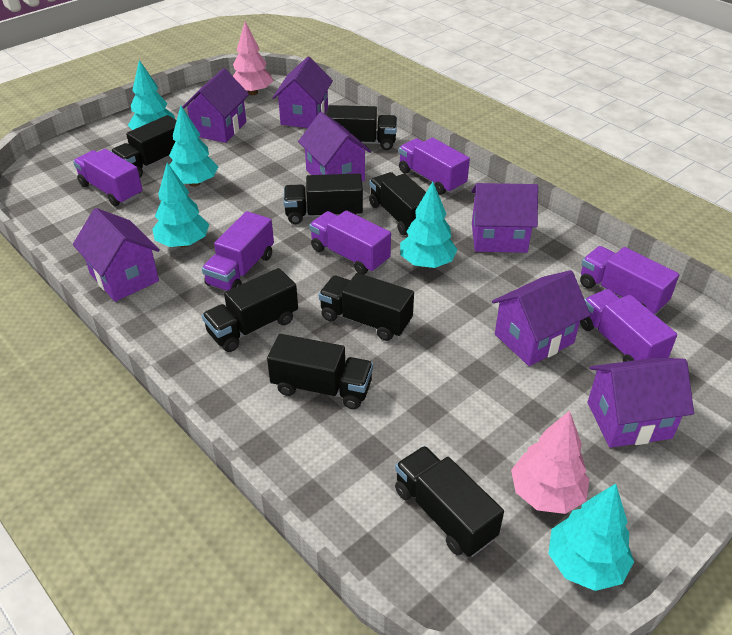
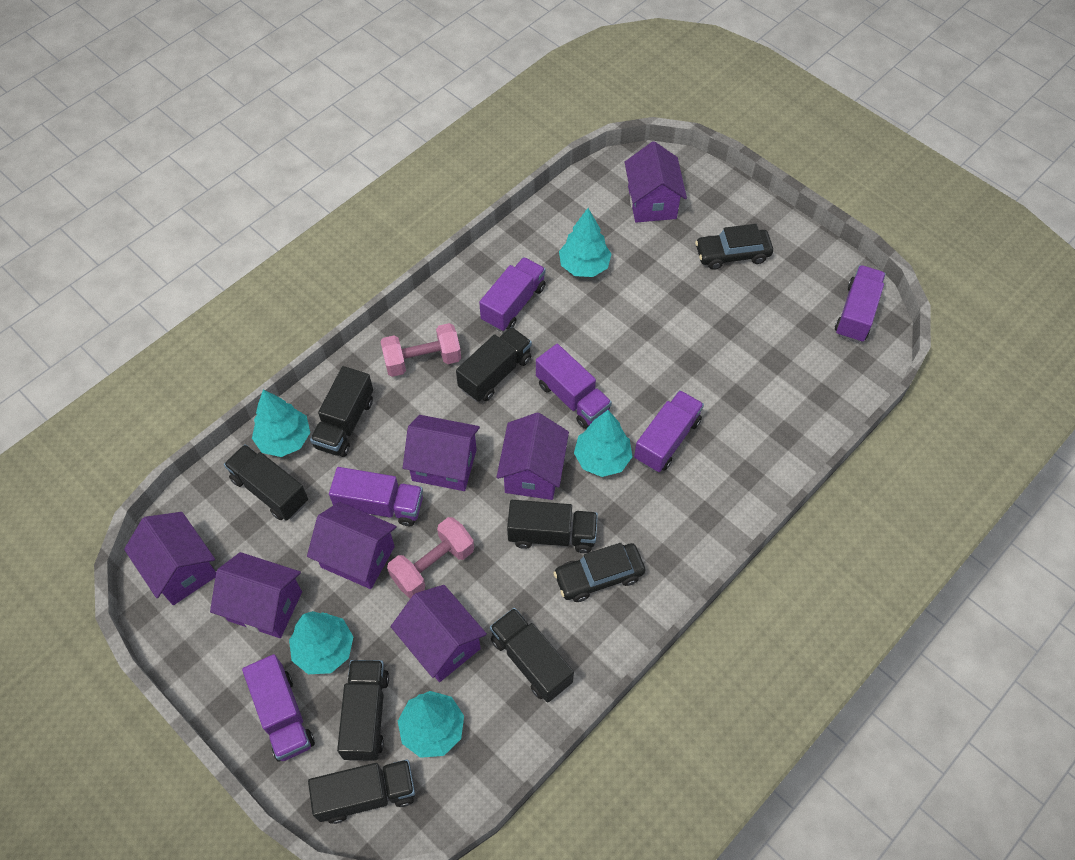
black car: 0 -> 2
black truck: 8 -> 7
pink dumbbell: 0 -> 2
pink tree: 2 -> 0

